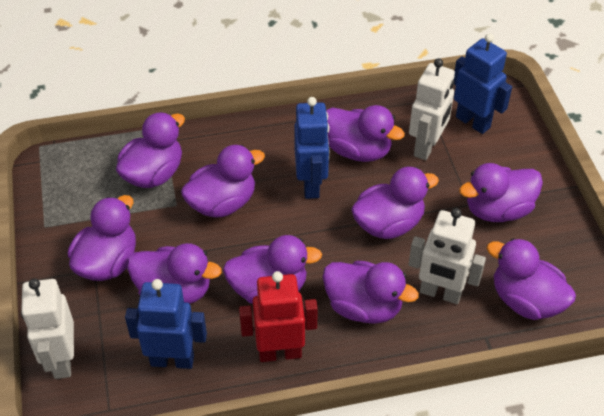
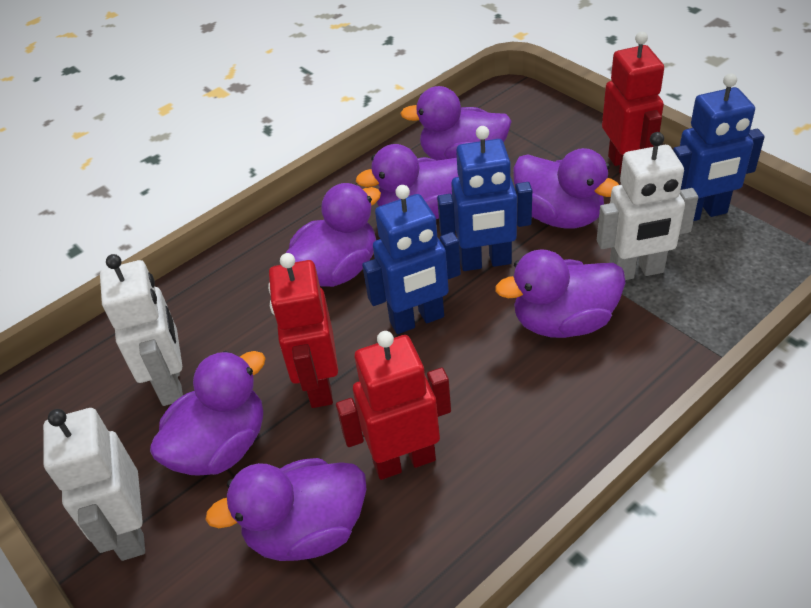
purple duck: 10 -> 7
red robot: 1 -> 3

